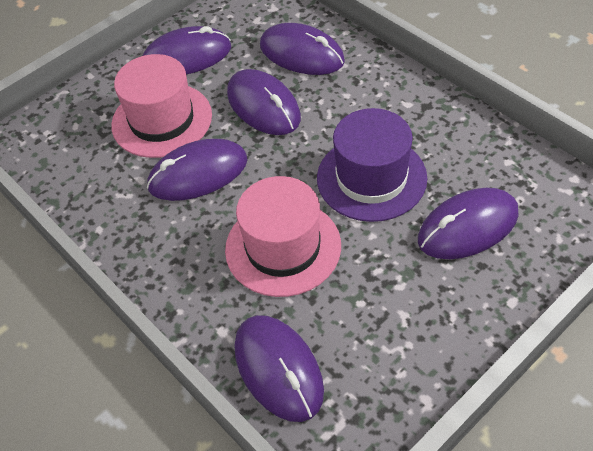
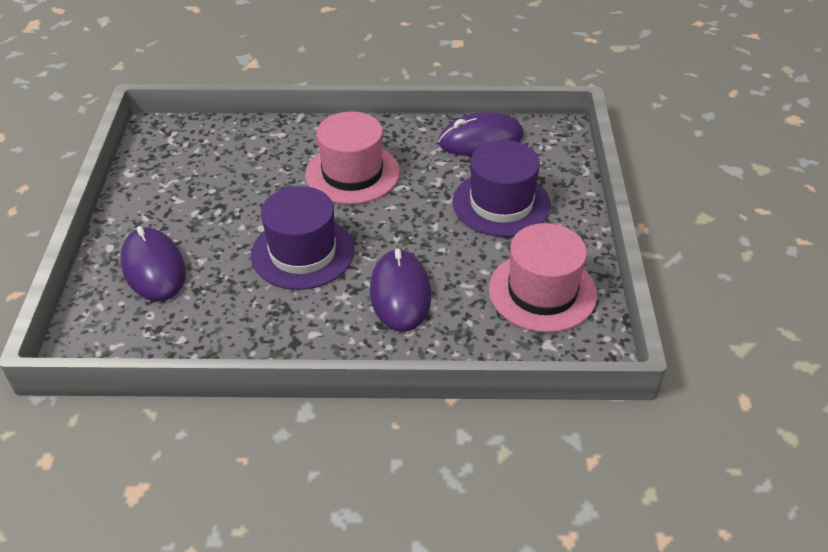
purple hat: 1 -> 2
purple mouse: 6 -> 3

